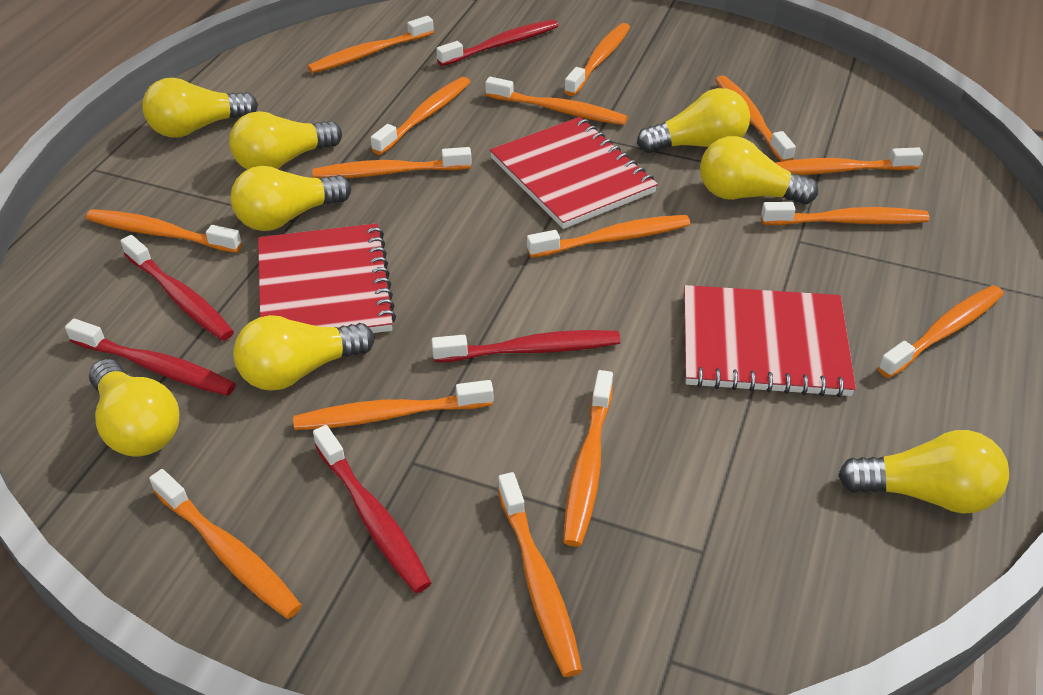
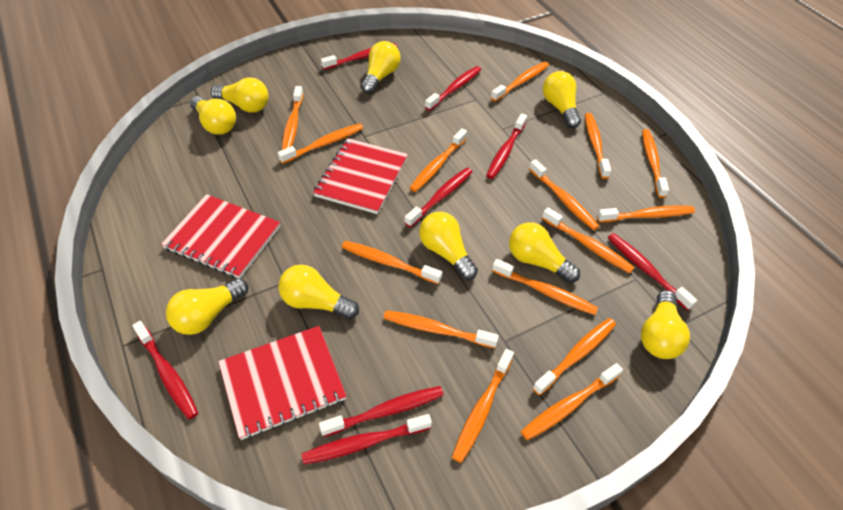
red toothbrush: 5 -> 8
yellow light bulb: 8 -> 9

